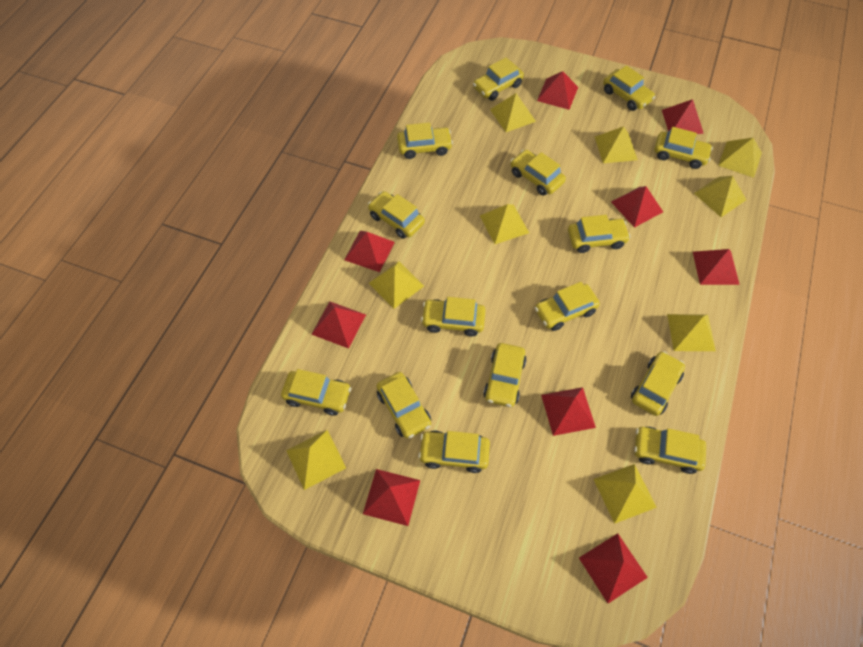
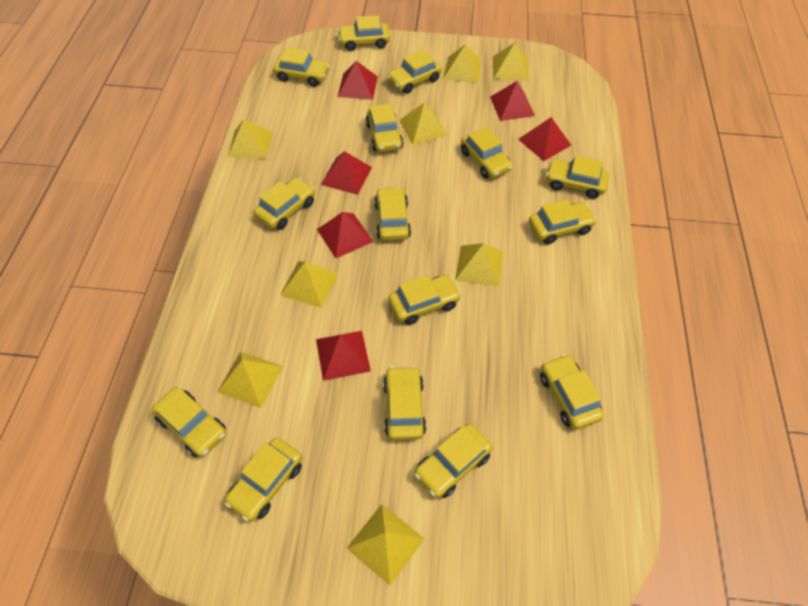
red pyramid: 9 -> 6
yellow pyramid: 9 -> 8

